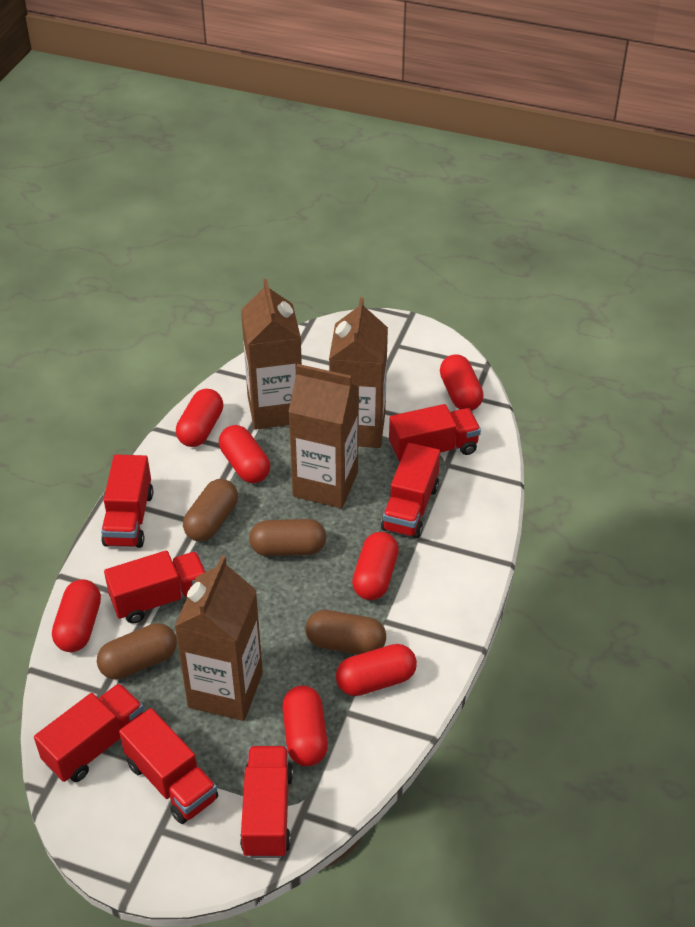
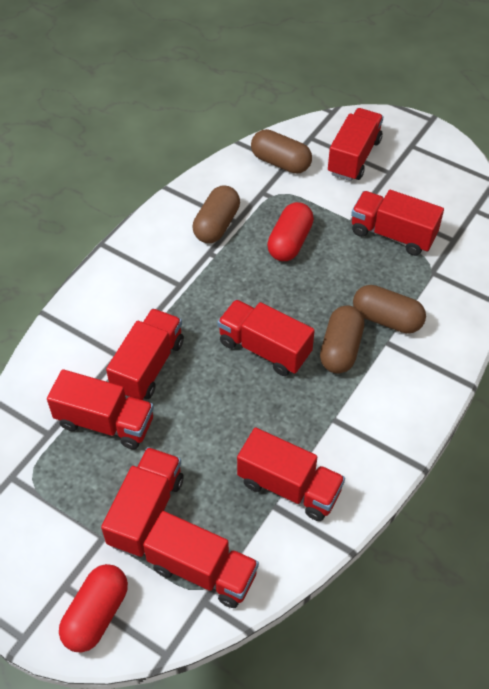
brown carton: 4 -> 0
red capsule: 7 -> 2
red truck: 7 -> 8

